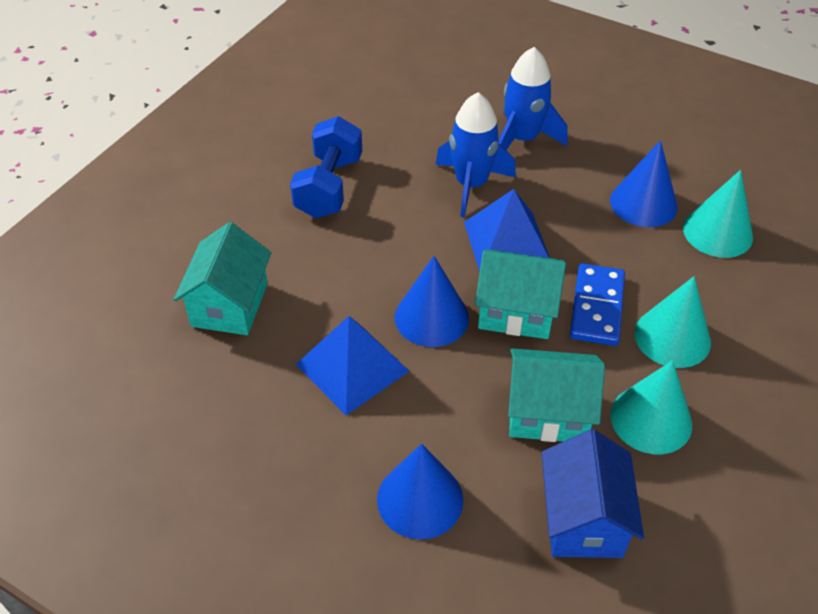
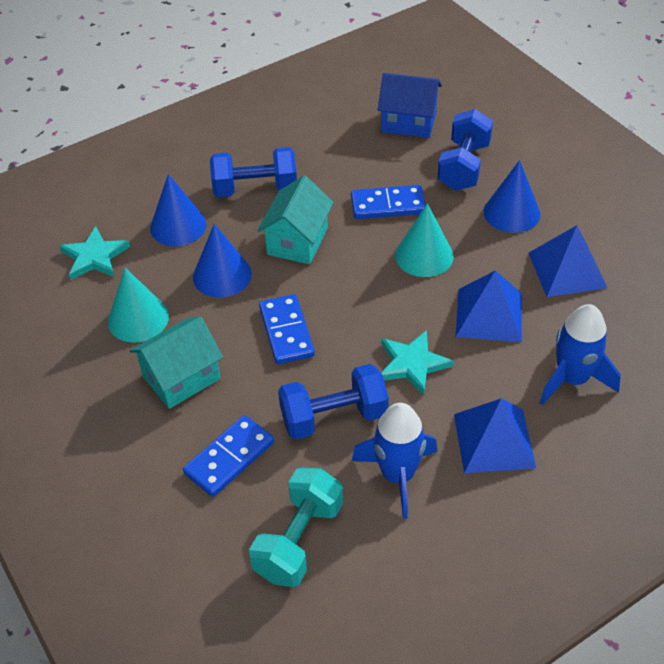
blue domino: 1 -> 3
blue dumbbell: 1 -> 3
blue pyramid: 2 -> 3
turquoise cone: 3 -> 2
turquoise dumbbell: 0 -> 1
turquoise house: 3 -> 2
turquoise star: 0 -> 2

